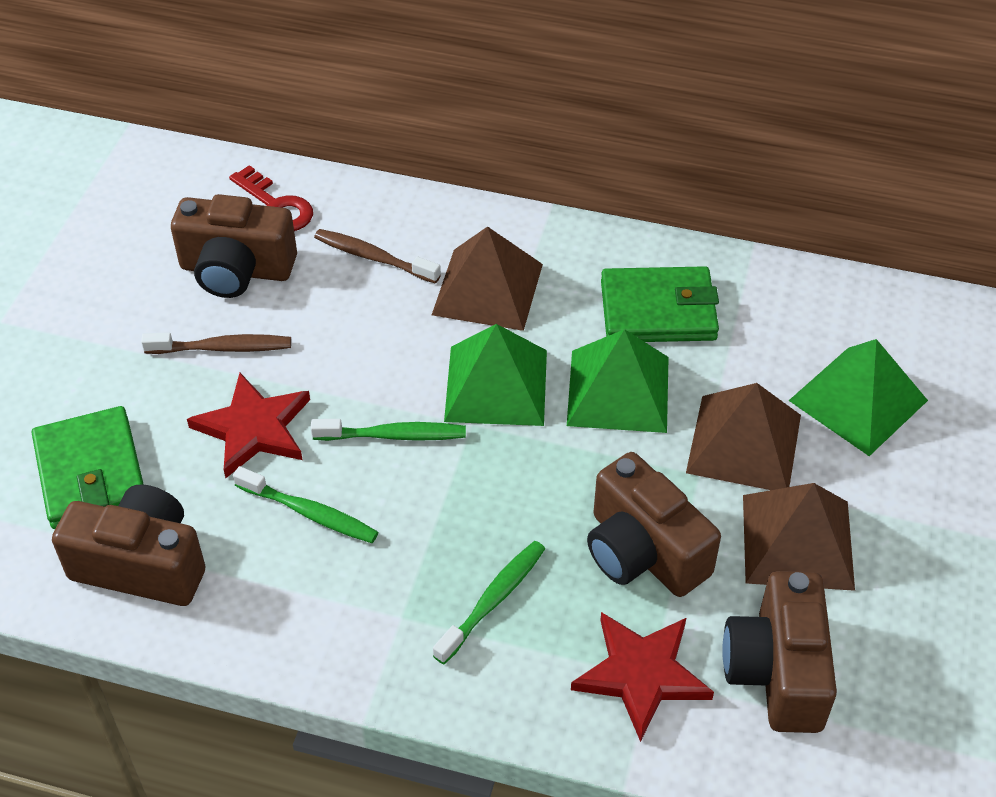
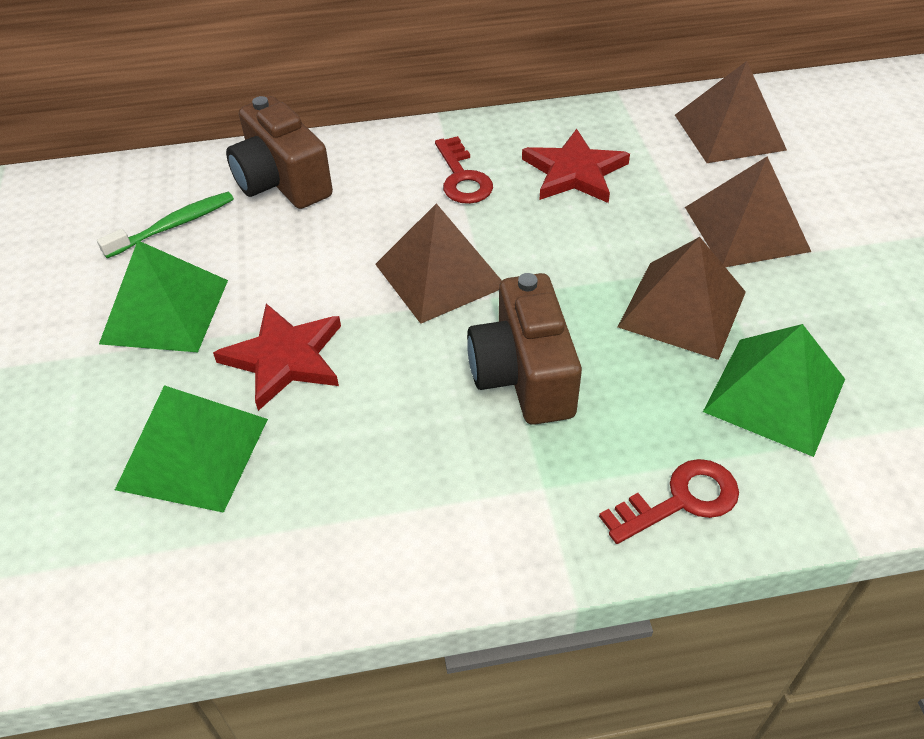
brown camera: 4 -> 2
brown pyramid: 3 -> 4
brown toothbrush: 2 -> 0
green toothbrush: 3 -> 1
green wallet: 2 -> 0
red key: 1 -> 2

